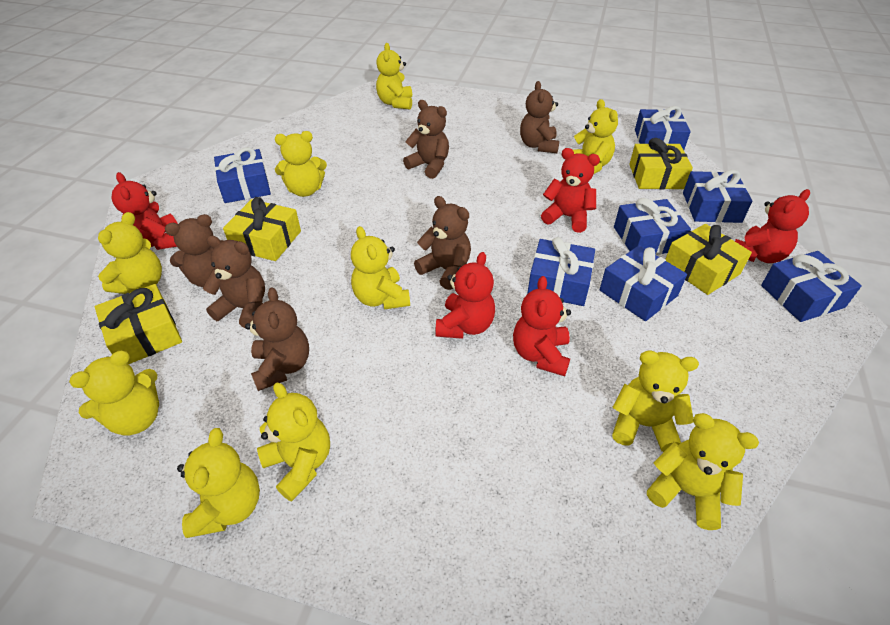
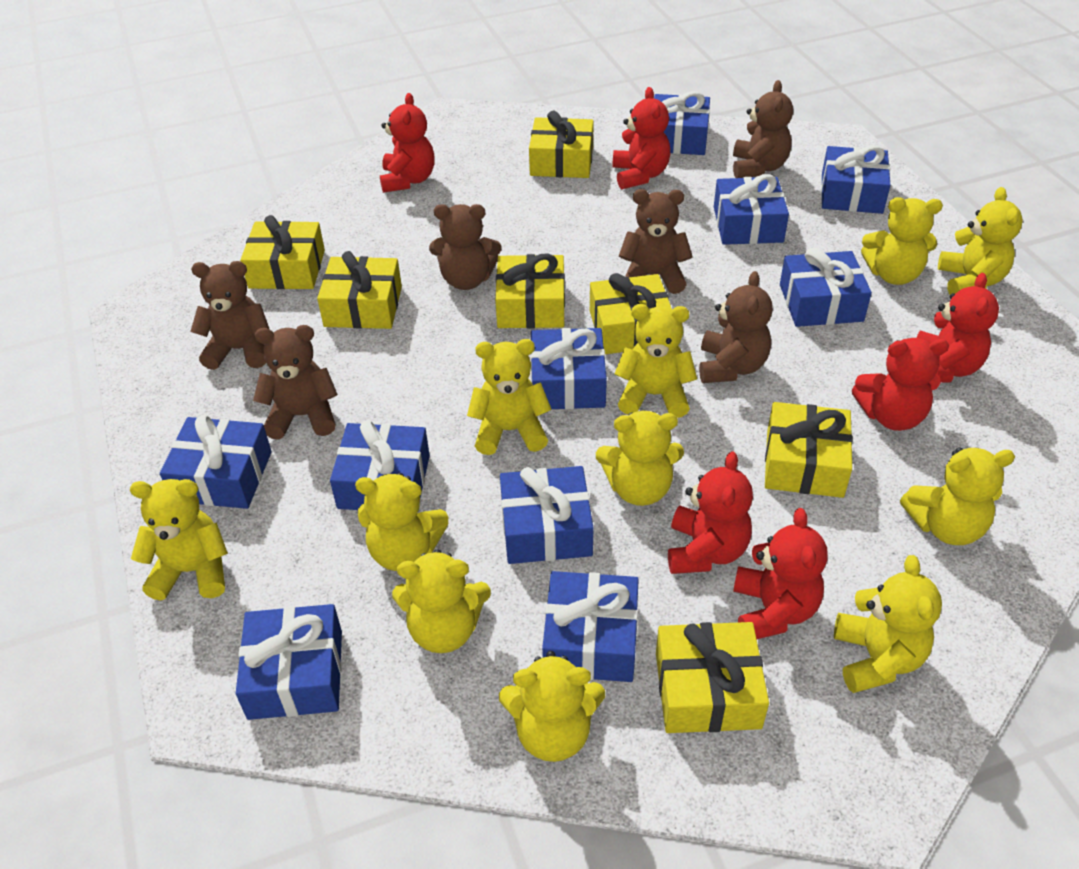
blue gift: 7 -> 10
red teddy bear: 5 -> 6
yellow gift: 4 -> 7
yellow teddy bear: 10 -> 11

